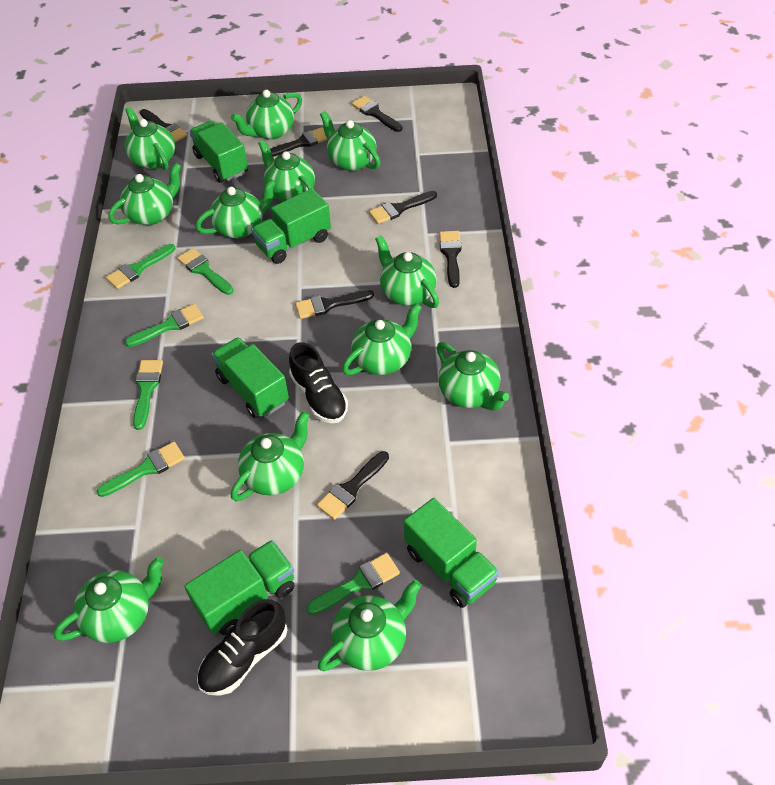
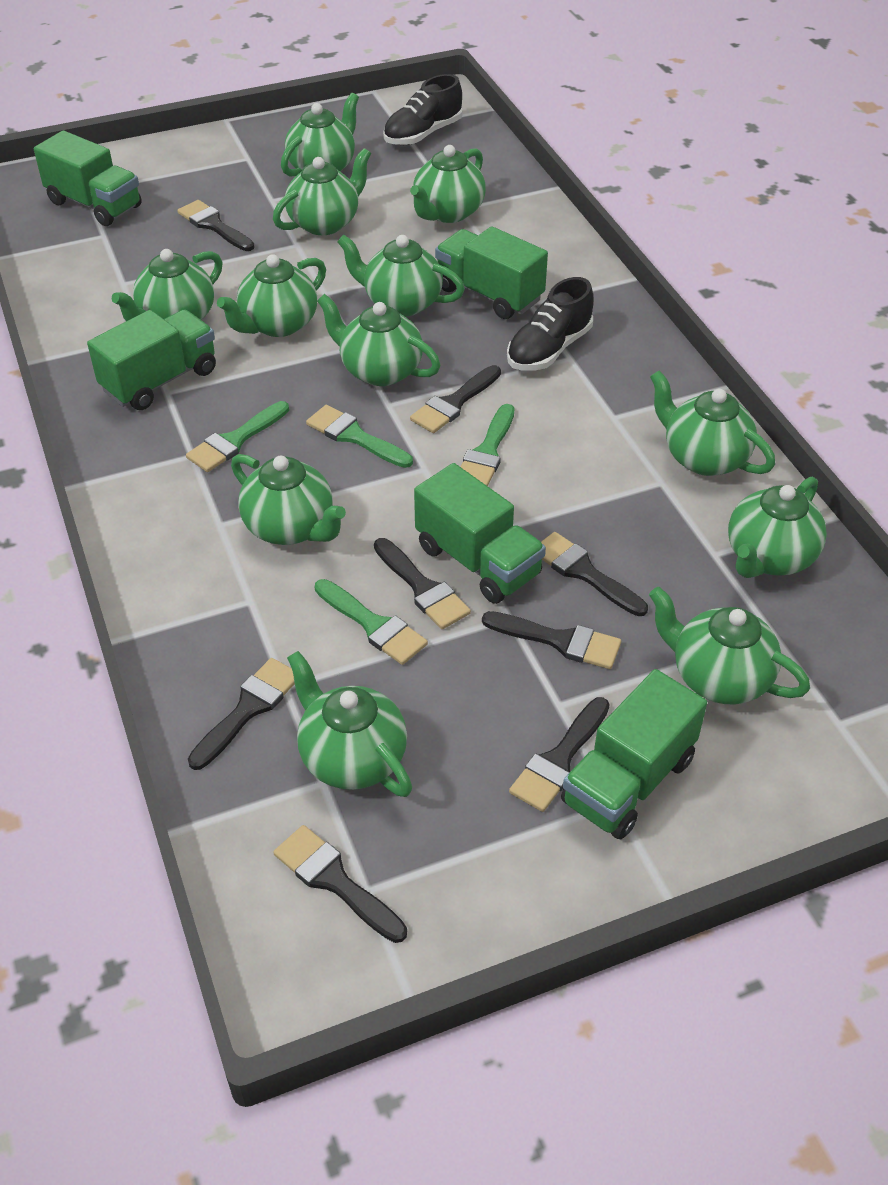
black brush: 7 -> 8
green brush: 6 -> 4

